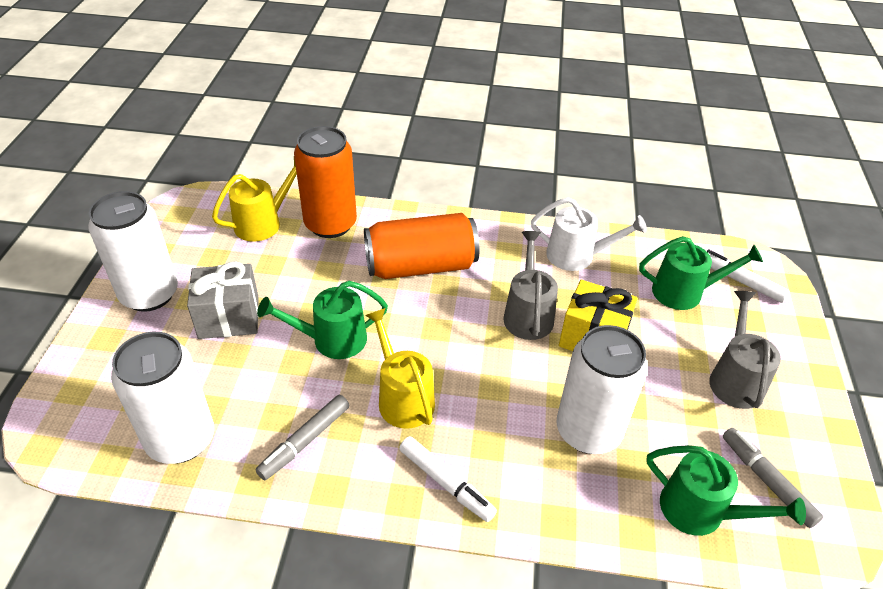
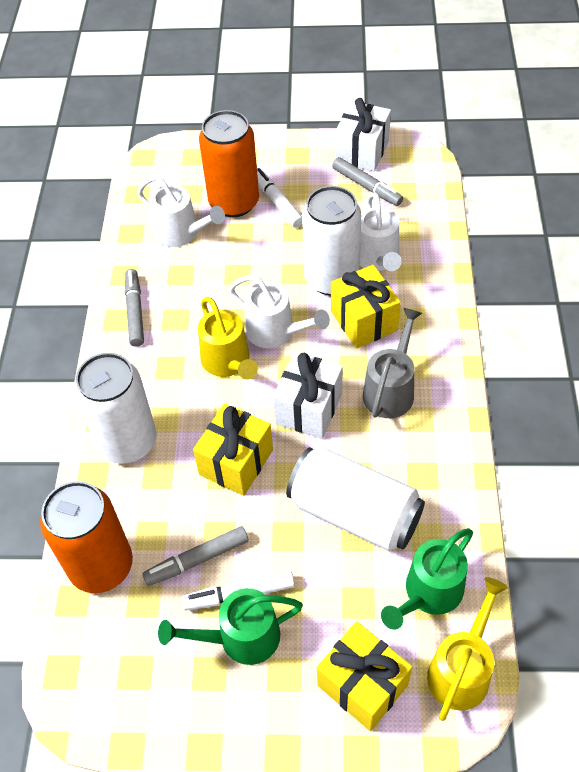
green watering can: 3 -> 2
grey gift: 1 -> 0
grey marker: 2 -> 3
grey watering can: 2 -> 1
white gift: 0 -> 2
white watering can: 1 -> 3
yellow gift: 1 -> 3

